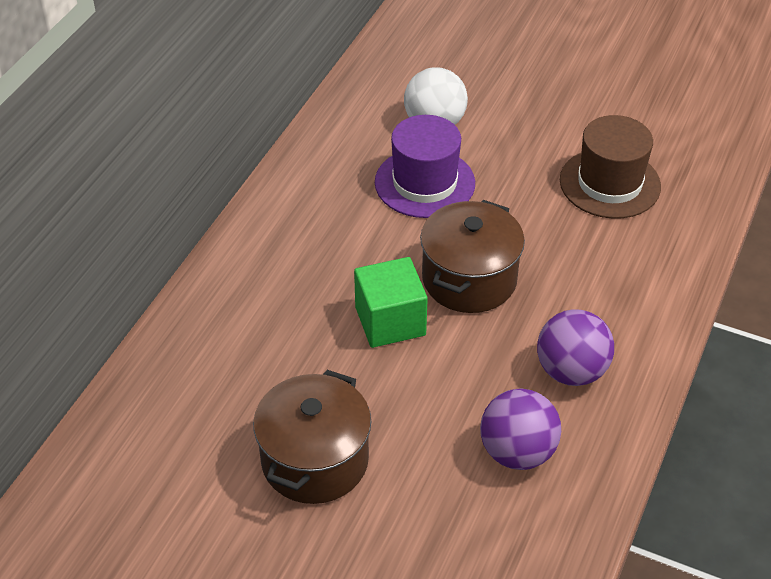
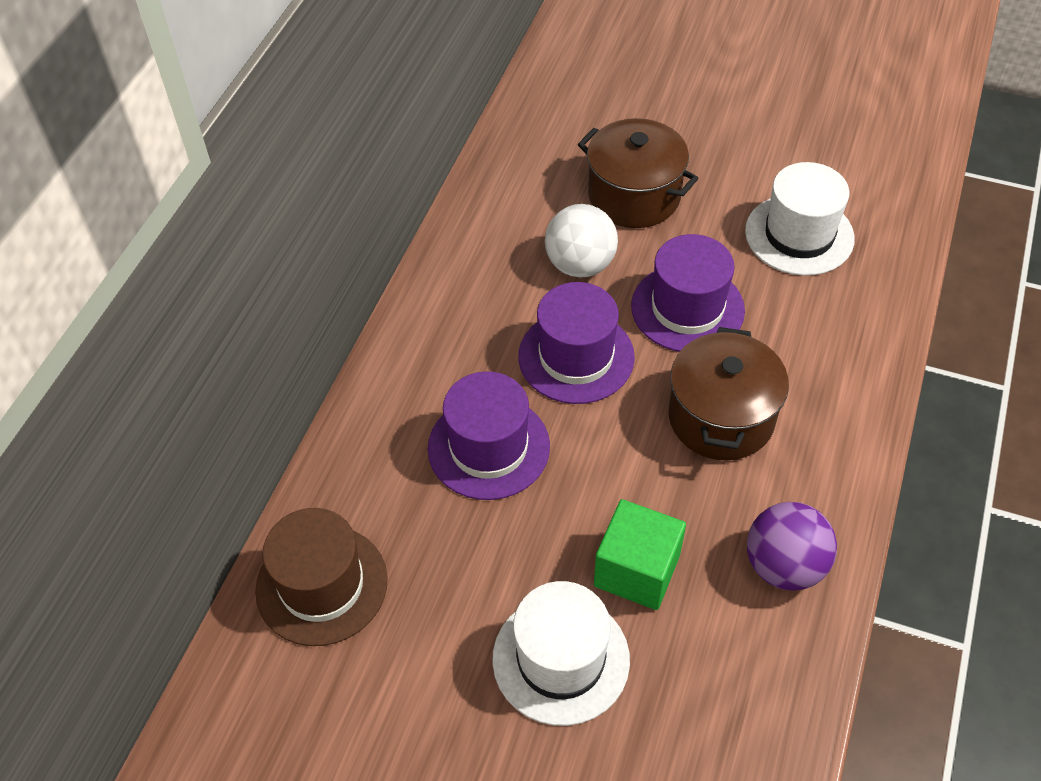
purple ball: 2 -> 1
purple hat: 1 -> 3
white hat: 0 -> 2

